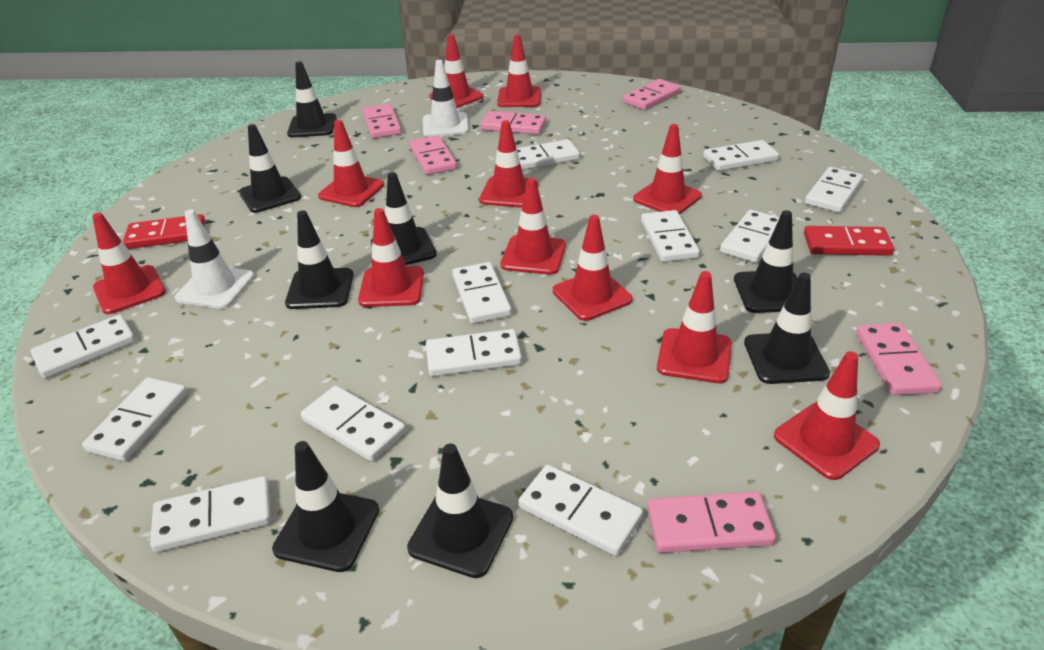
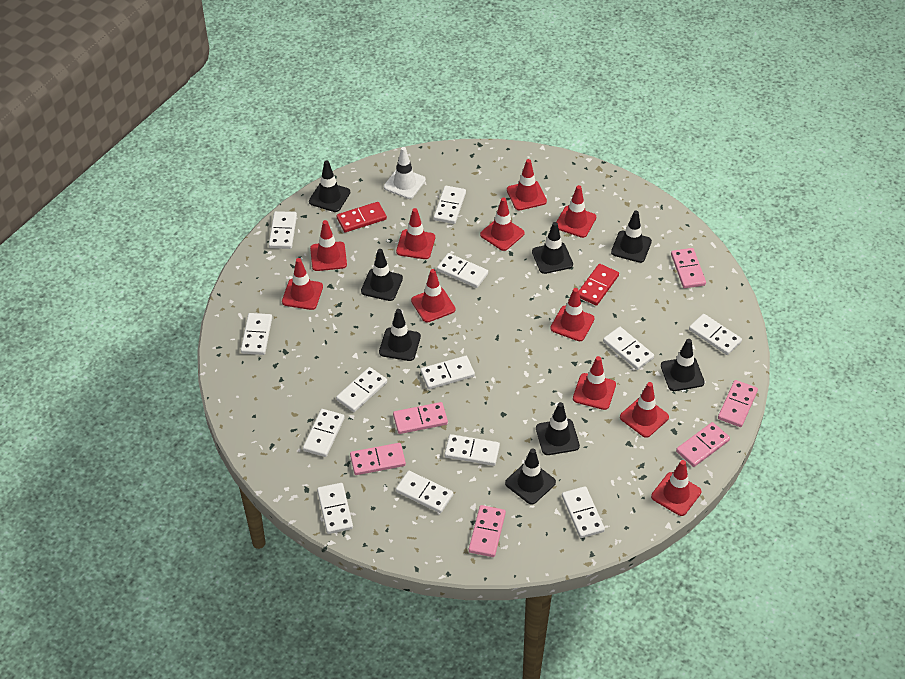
white domino: 12 -> 13
white traffic cone: 2 -> 1

